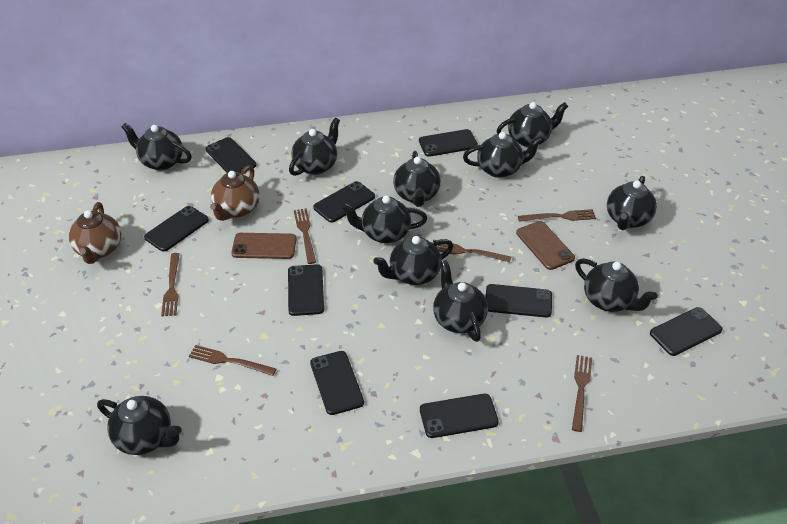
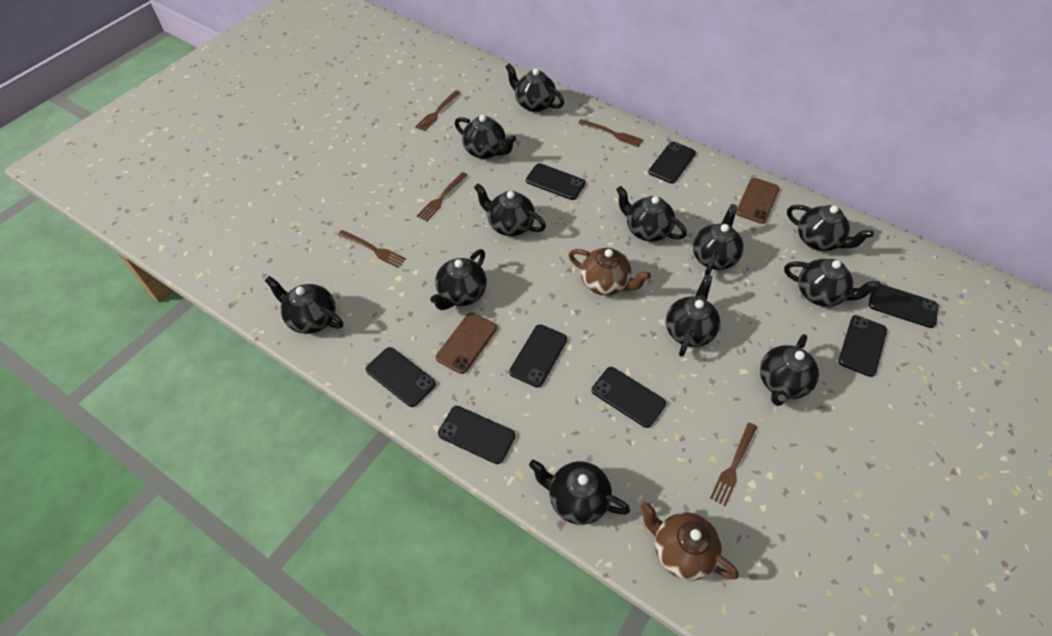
black phone: 9 -> 8
black teapot: 11 -> 12
brown fork: 6 -> 5

